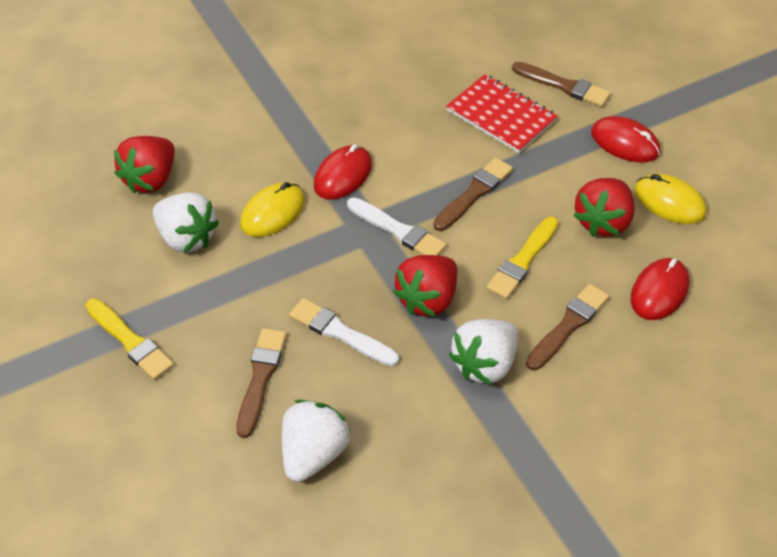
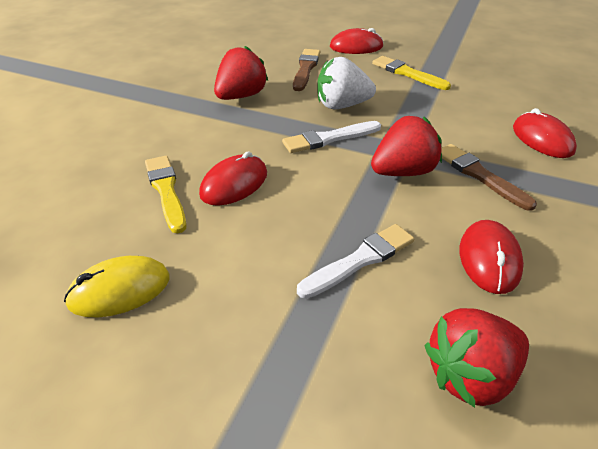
brown brush: 4 -> 2
red mouse: 3 -> 4
red notebook: 1 -> 0
white strawberry: 3 -> 1
yellow mouse: 2 -> 1

